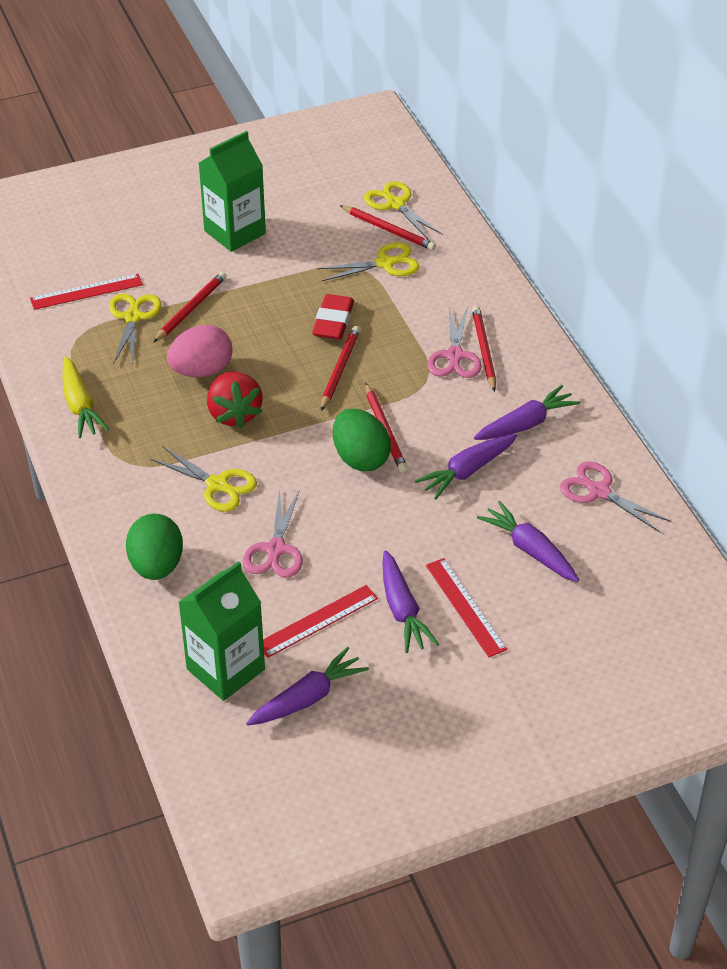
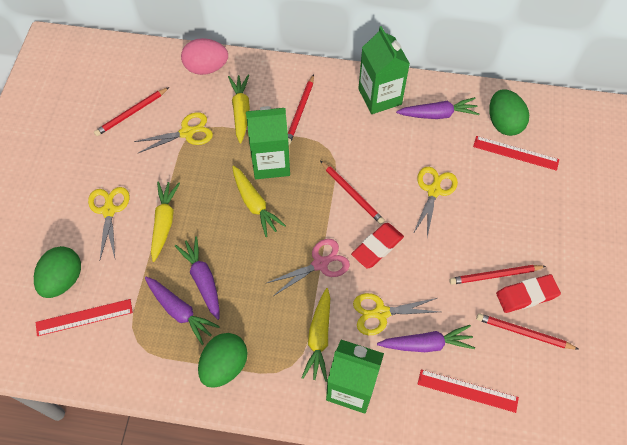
green carton: 2 -> 3
green egg: 2 -> 3
pink scissors: 3 -> 1
purple carrot: 5 -> 4
red eraser: 1 -> 2
red strawberry: 1 -> 0
yellow carrot: 1 -> 4

